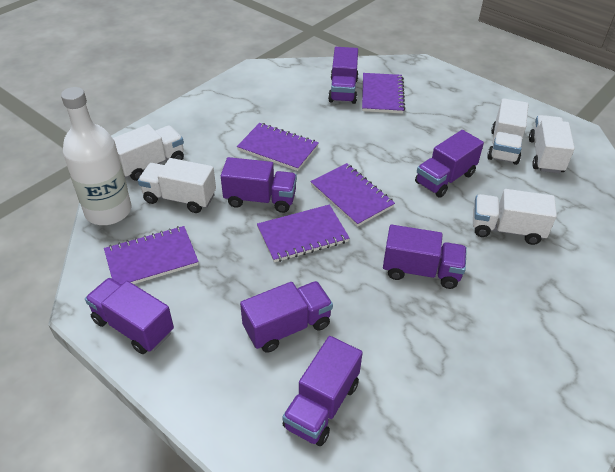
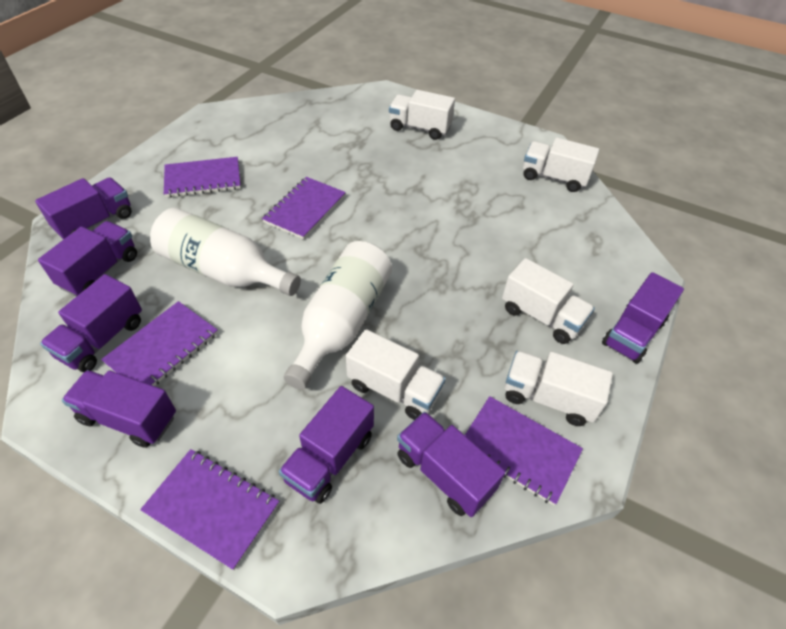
white bottle: 1 -> 2

